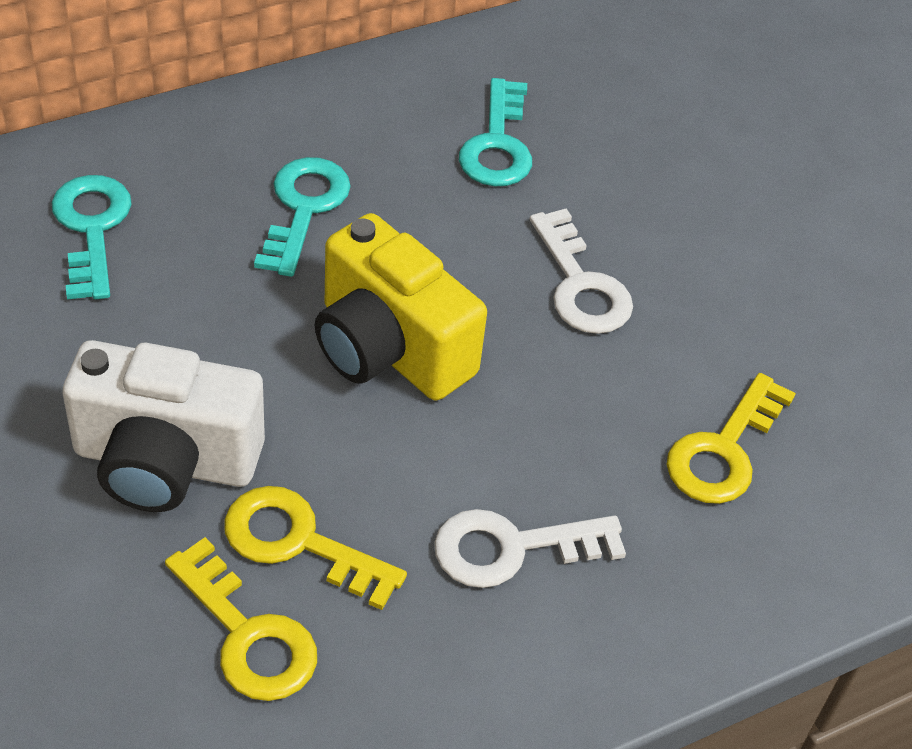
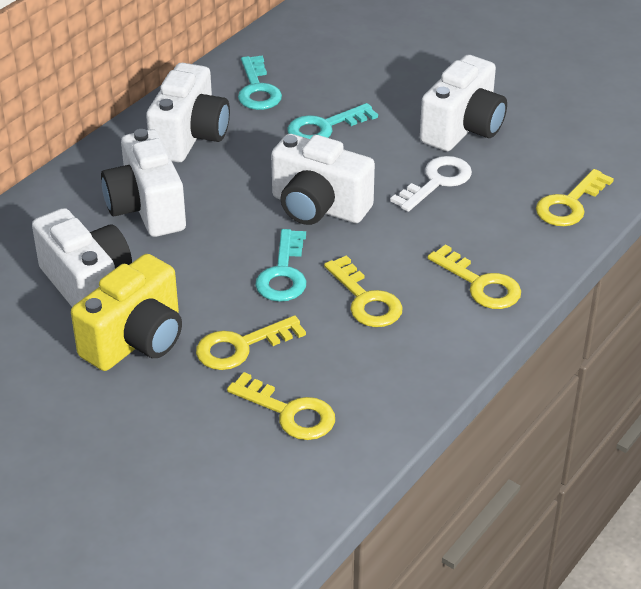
white camera: 1 -> 5
white key: 2 -> 1
yellow key: 3 -> 5

